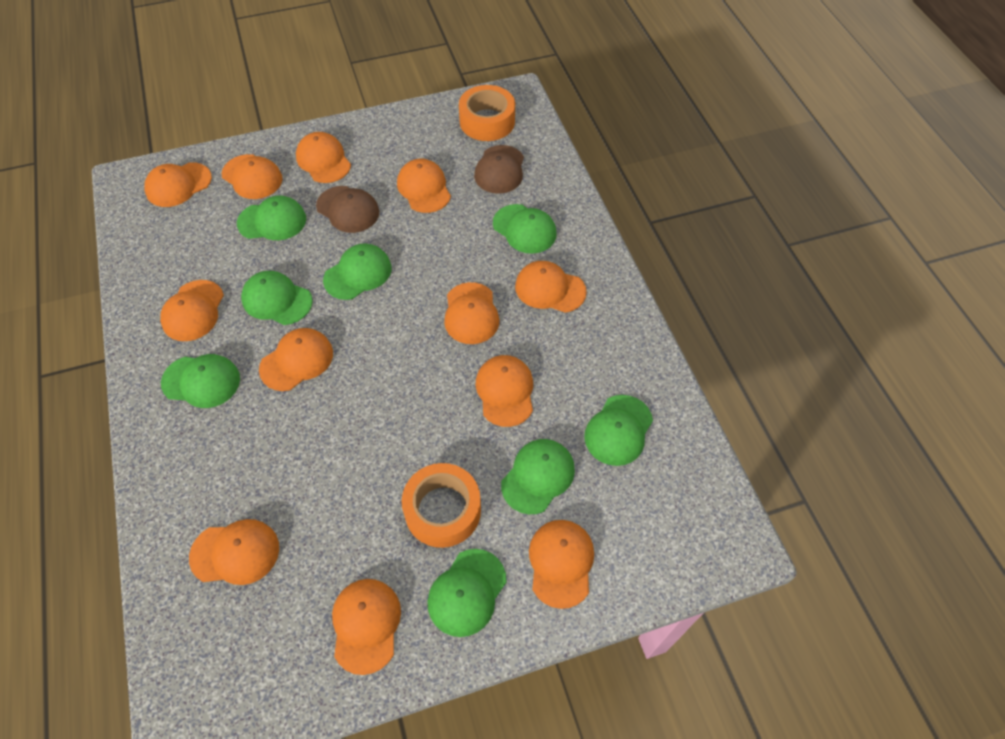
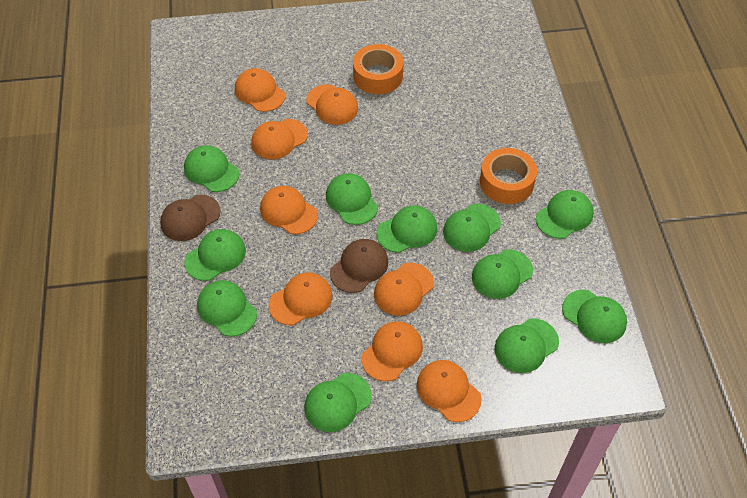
green cap: 8 -> 11
orange cap: 12 -> 8

